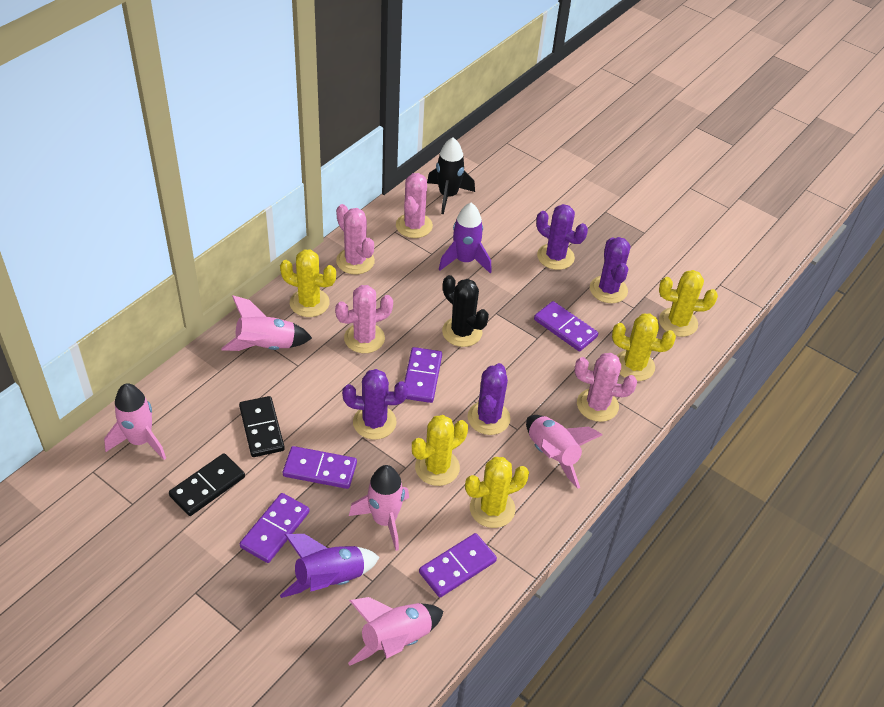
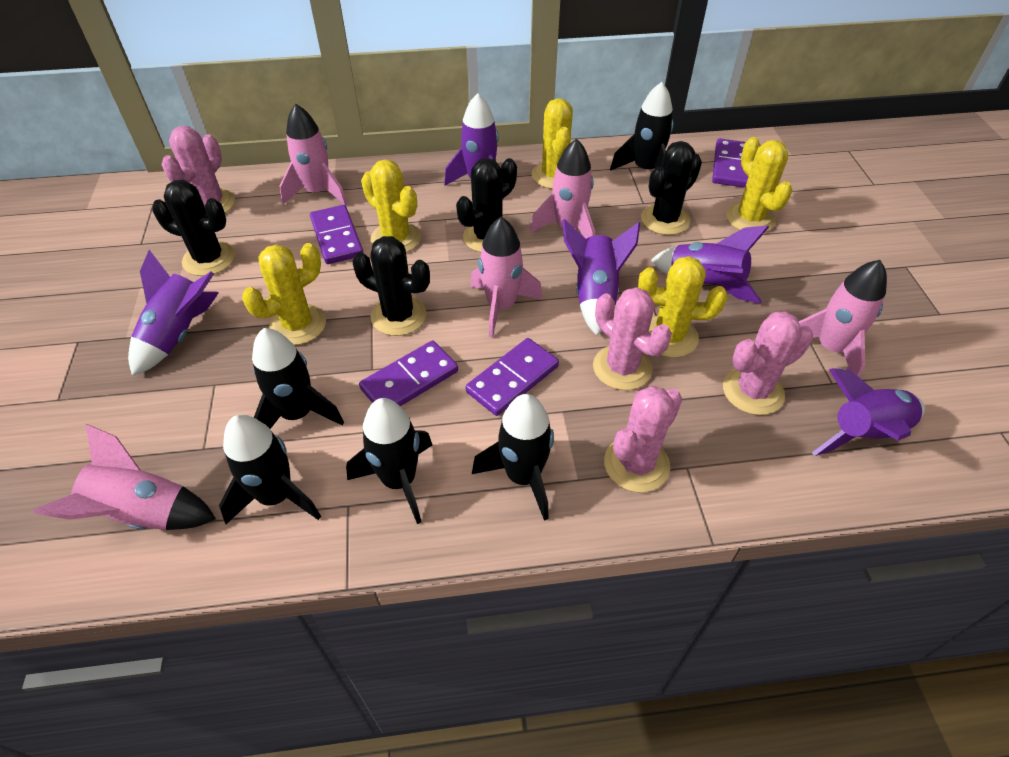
black cactus: 1 -> 4
black domino: 2 -> 0
black rocket: 1 -> 5
purple cactus: 4 -> 0
purple domino: 5 -> 4
purple rocket: 2 -> 5

